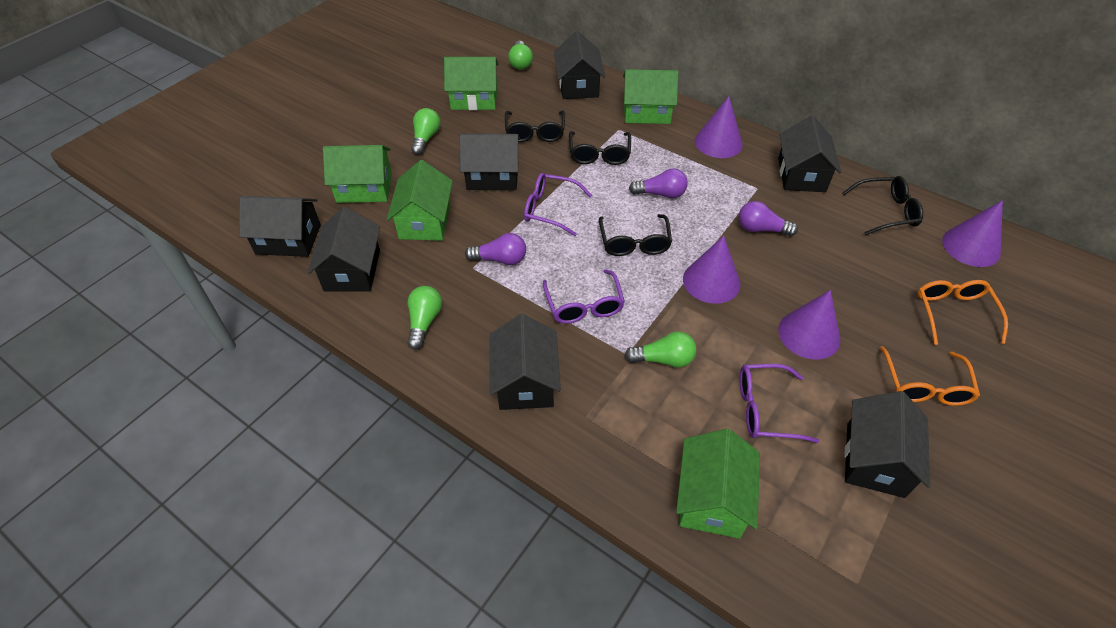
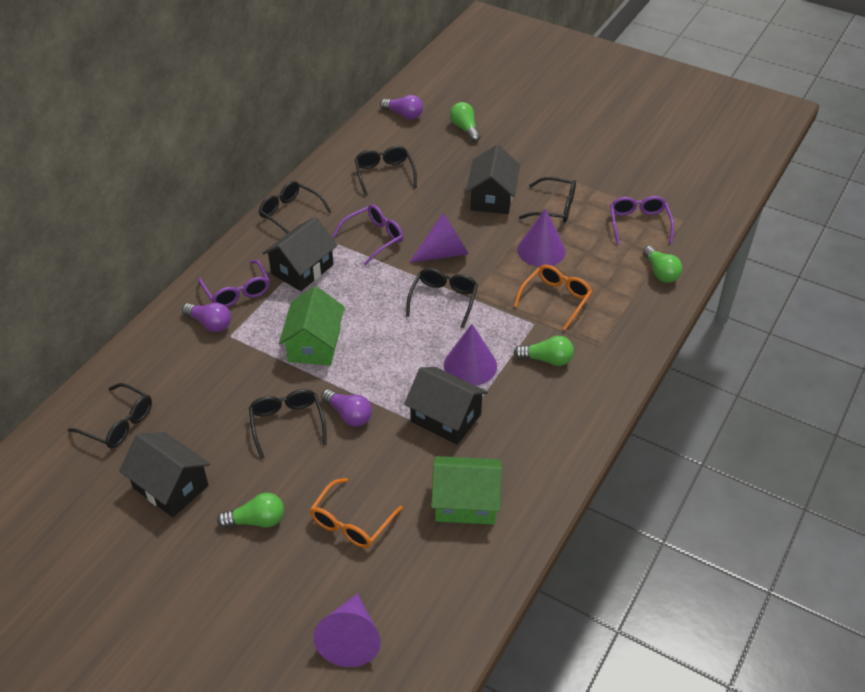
black glasses: 4 -> 6
black house: 7 -> 4
green house: 5 -> 2

